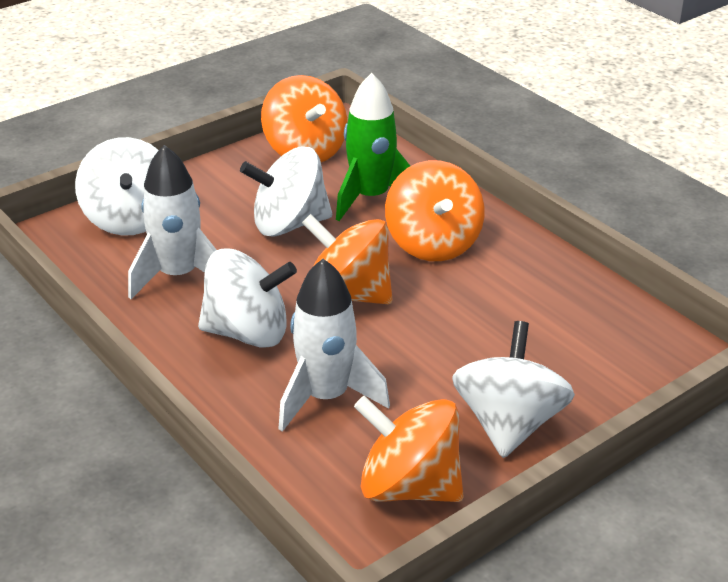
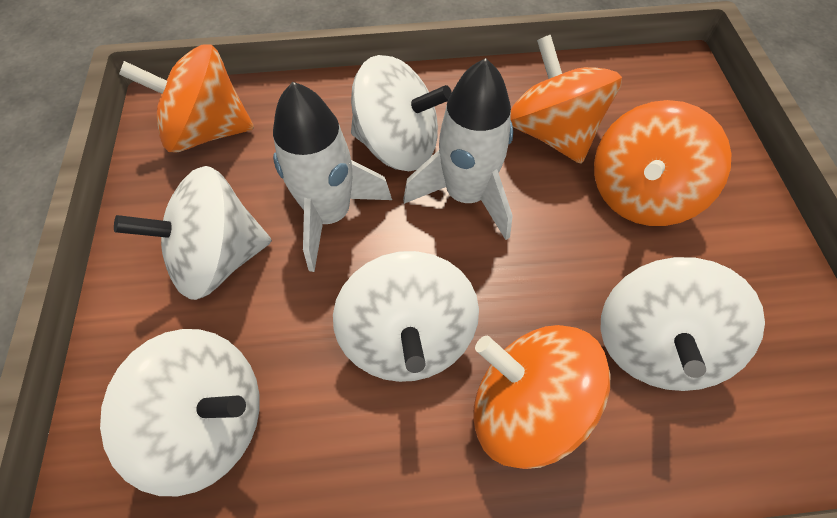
green rocket: 1 -> 0
white spinning top: 4 -> 5

